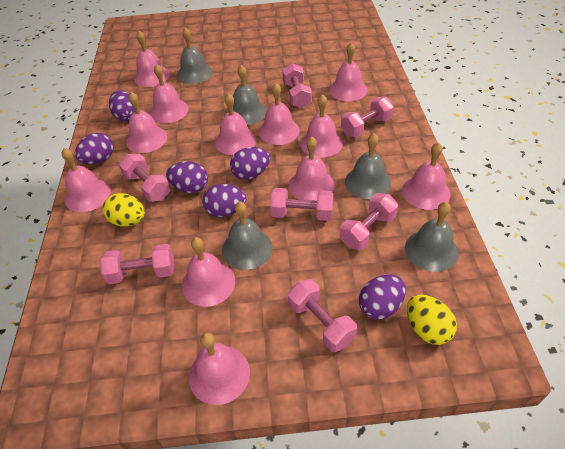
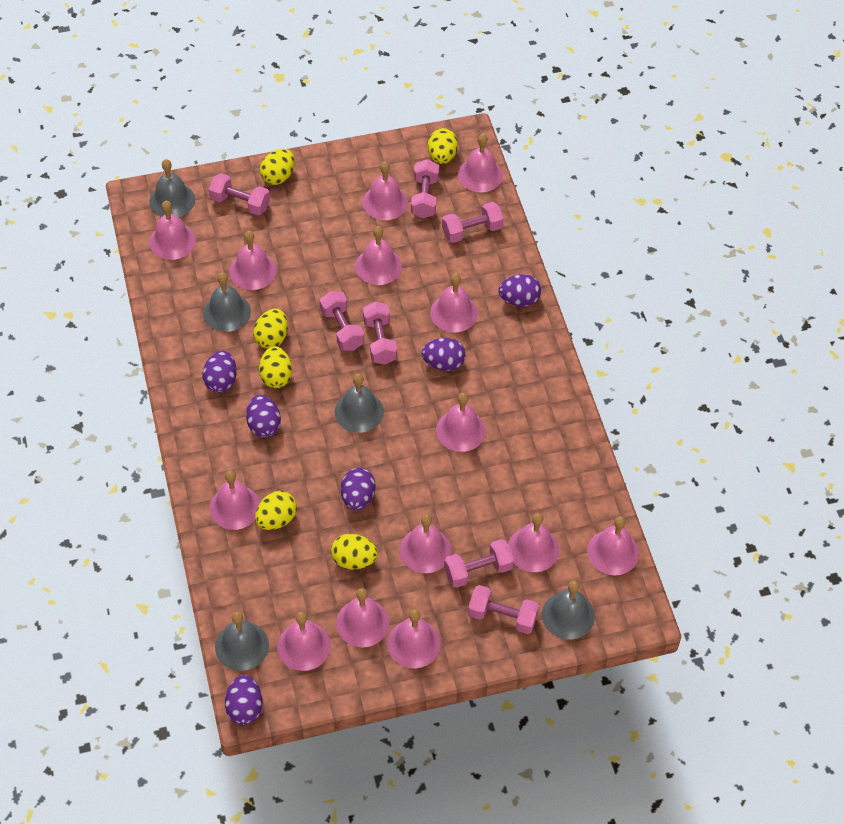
pink bell: 12 -> 14
yellow egg: 2 -> 6

